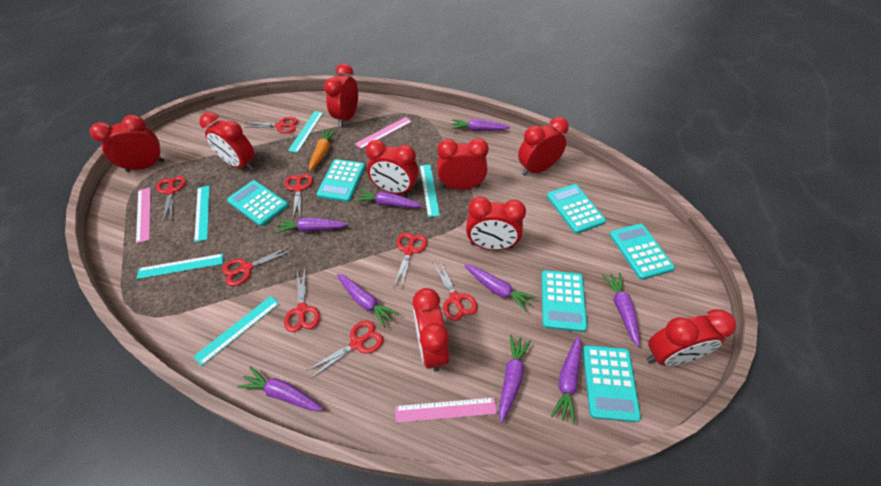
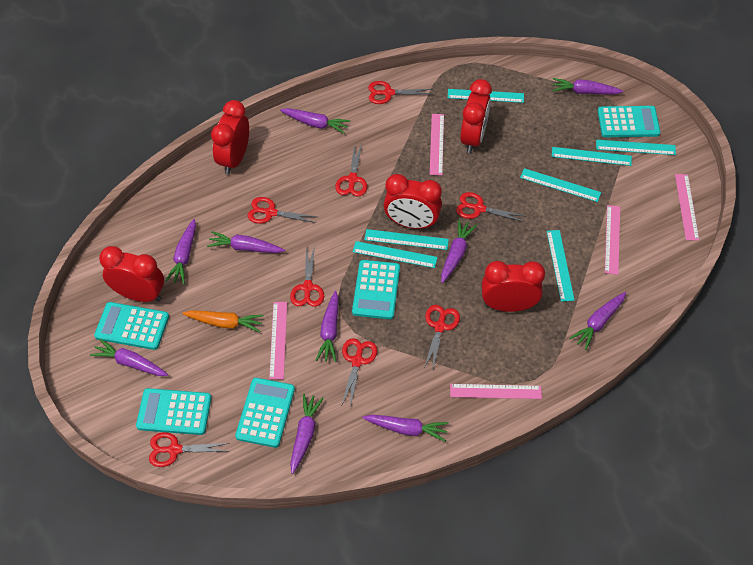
pink ruler: 3 -> 5
purple carrot: 9 -> 10
red clock: 9 -> 5
turquoise calculator: 6 -> 5
turquoise ruler: 5 -> 7

